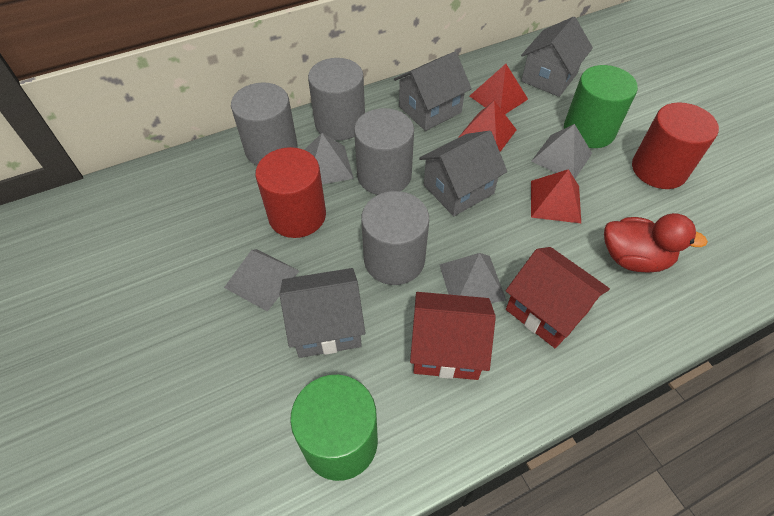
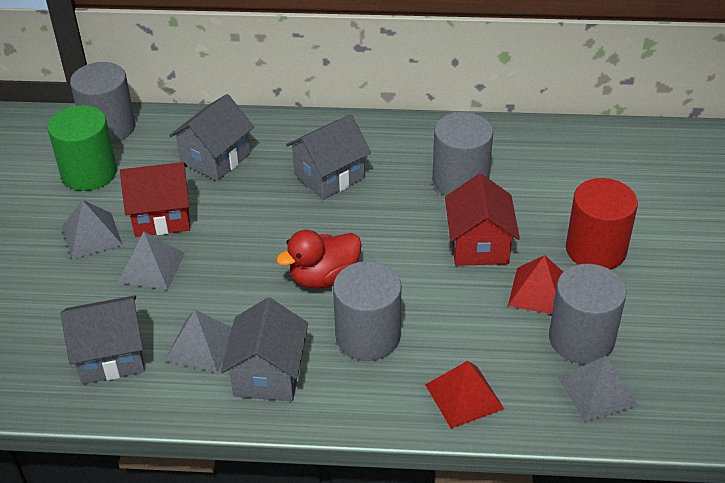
green cylinder: 2 -> 1
red cylinder: 2 -> 1
red pyramid: 3 -> 2

